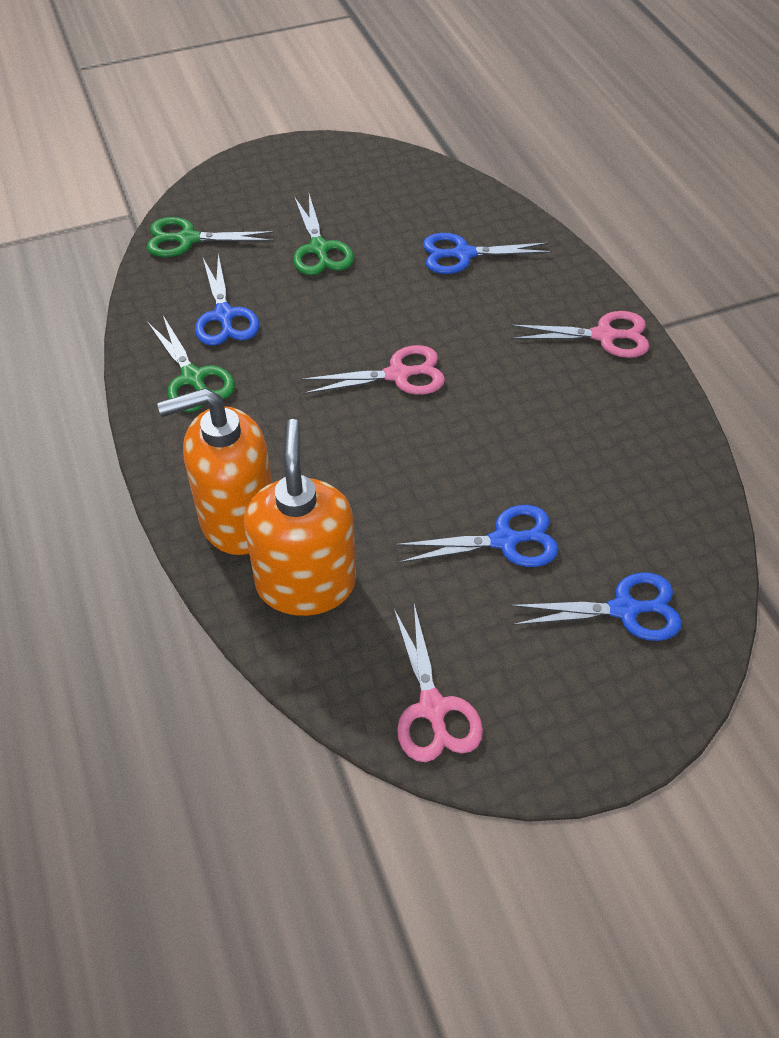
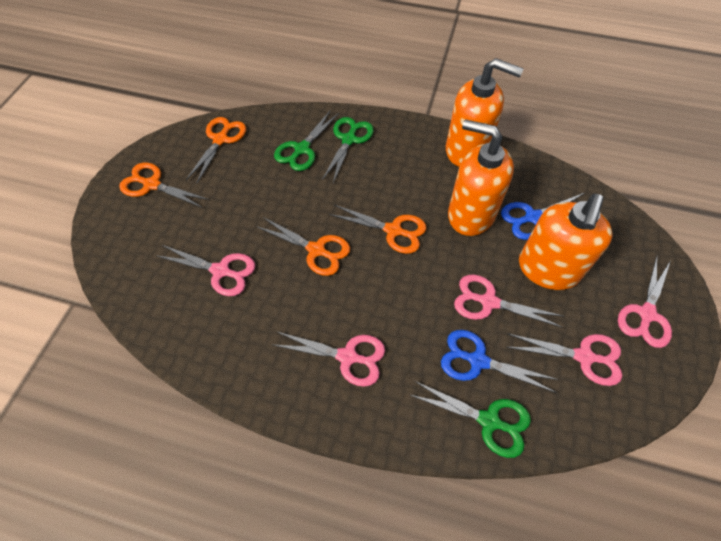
blue scissors: 4 -> 2
orange scissors: 0 -> 4
orange soap dispenser: 2 -> 3
pink scissors: 3 -> 5

